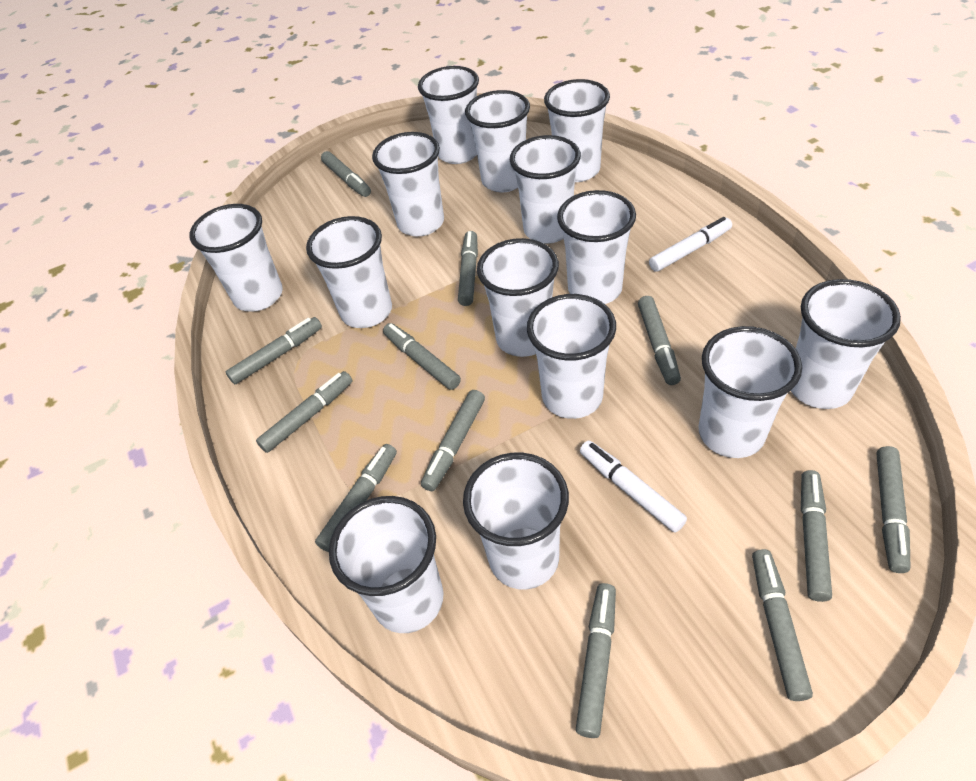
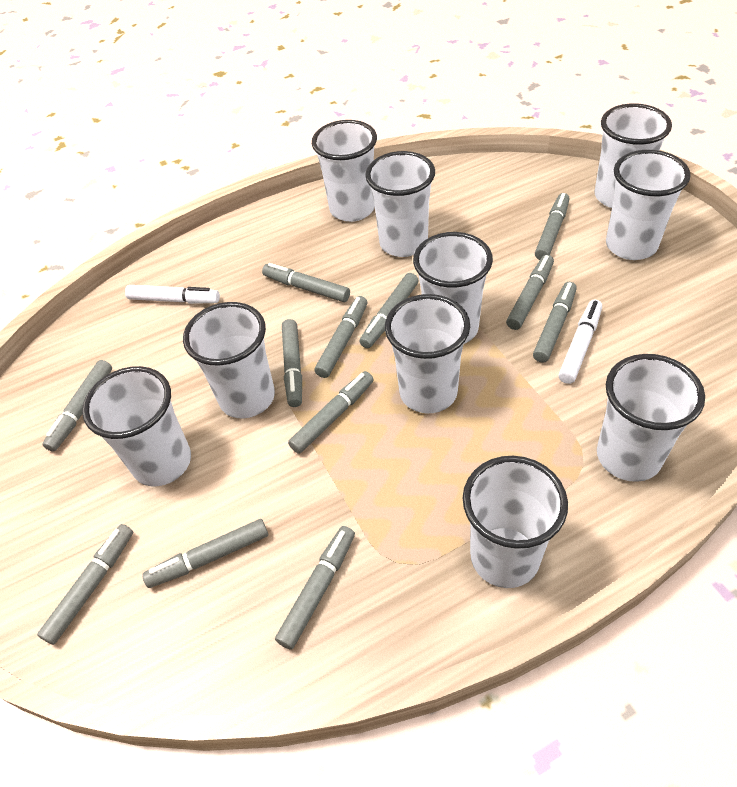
white cup: 14 -> 10

